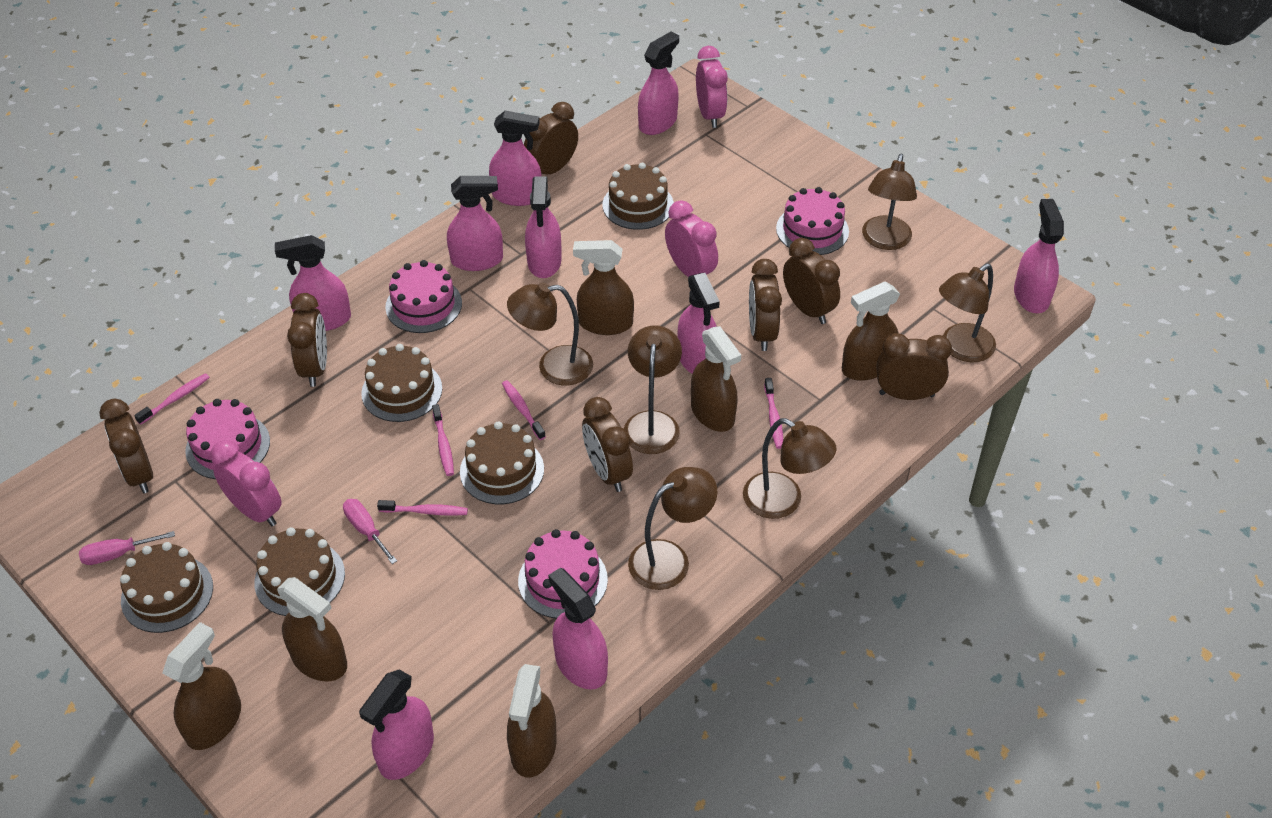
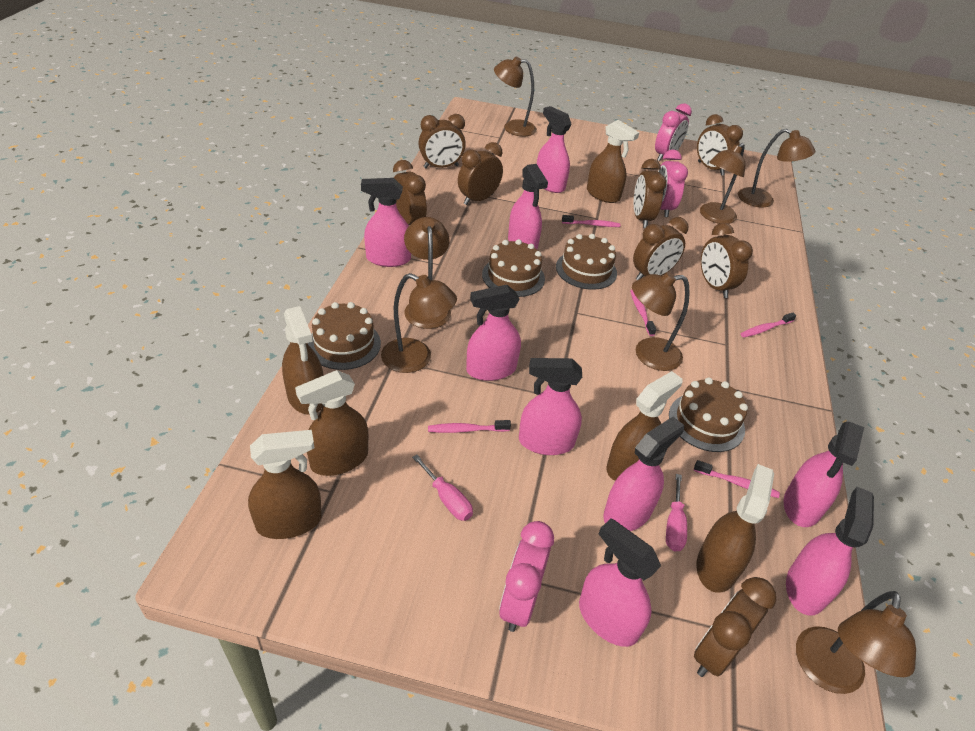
brown cake: 5 -> 4
brown clock: 7 -> 8
brown lamp: 6 -> 7
pink cake: 4 -> 0

